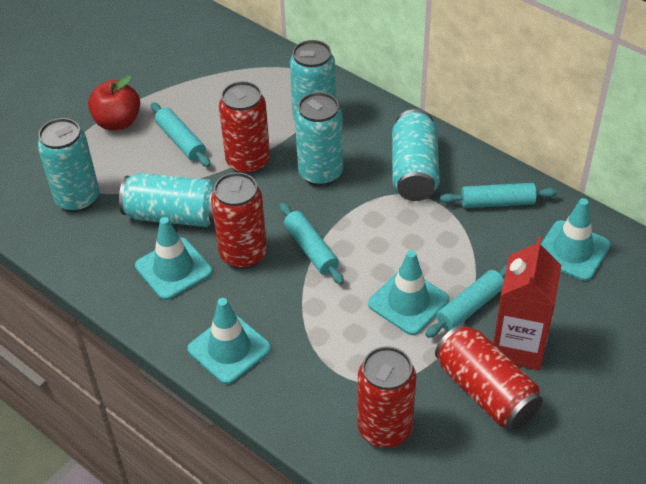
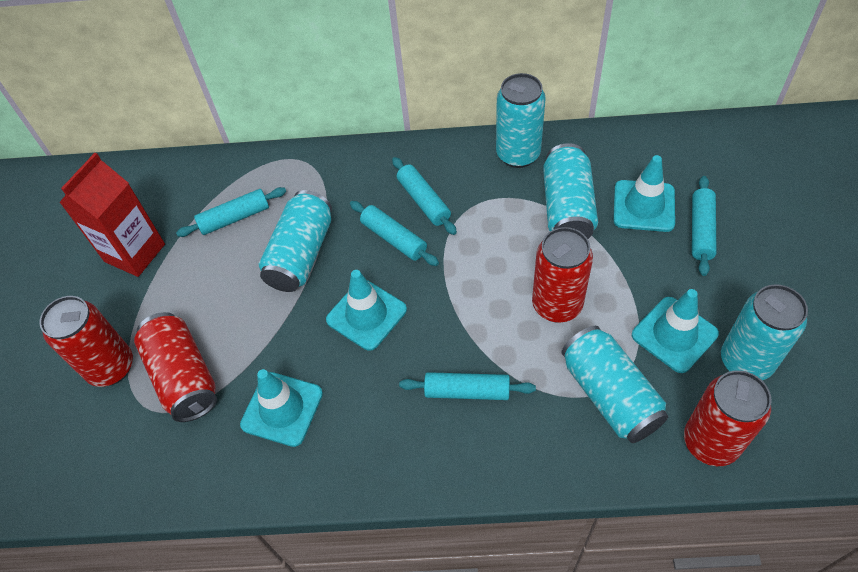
red apple: 1 -> 0
turquoise rolling pin: 4 -> 5

